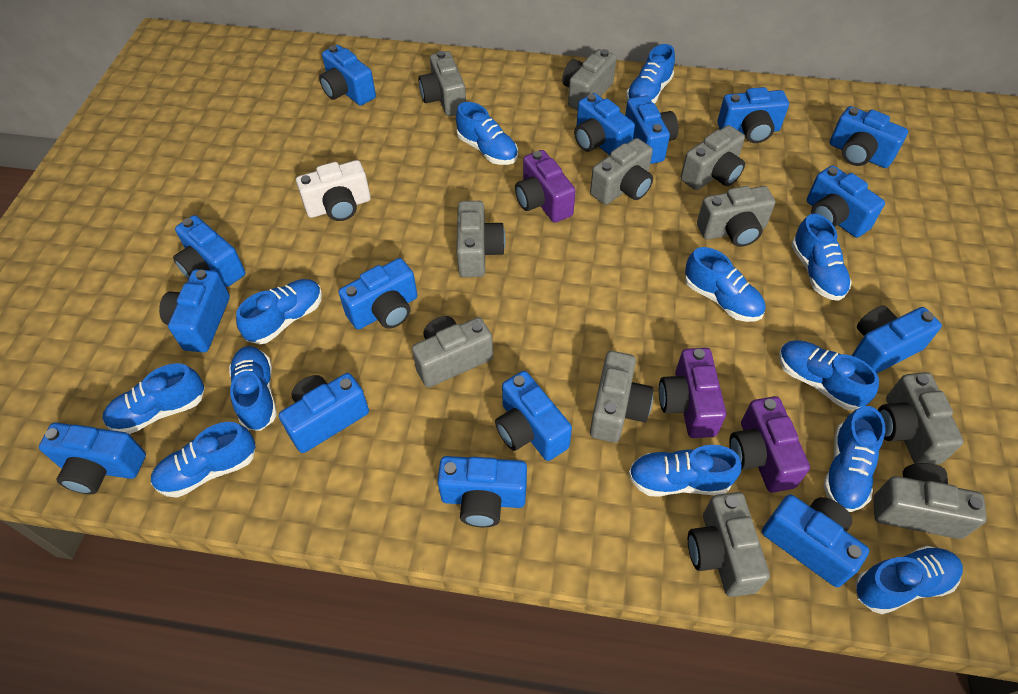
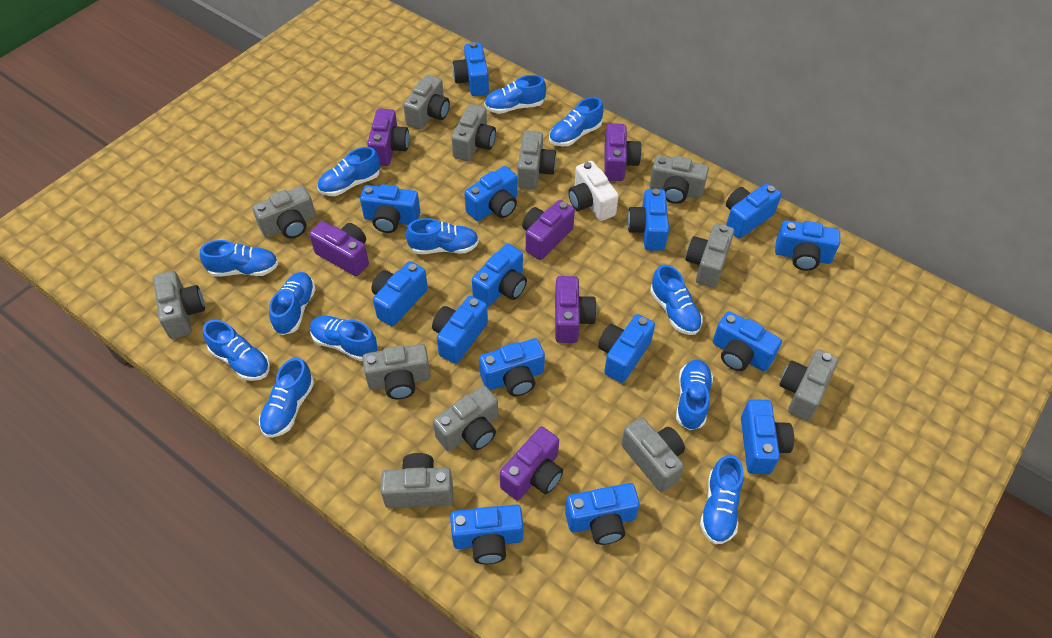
grey camera: 11 -> 12
purple camera: 3 -> 6

